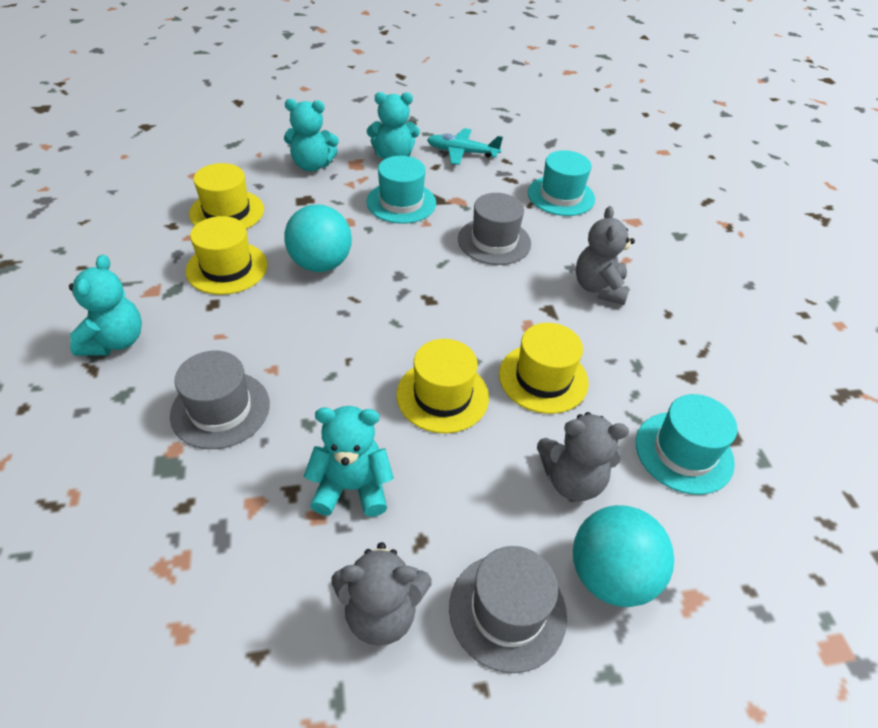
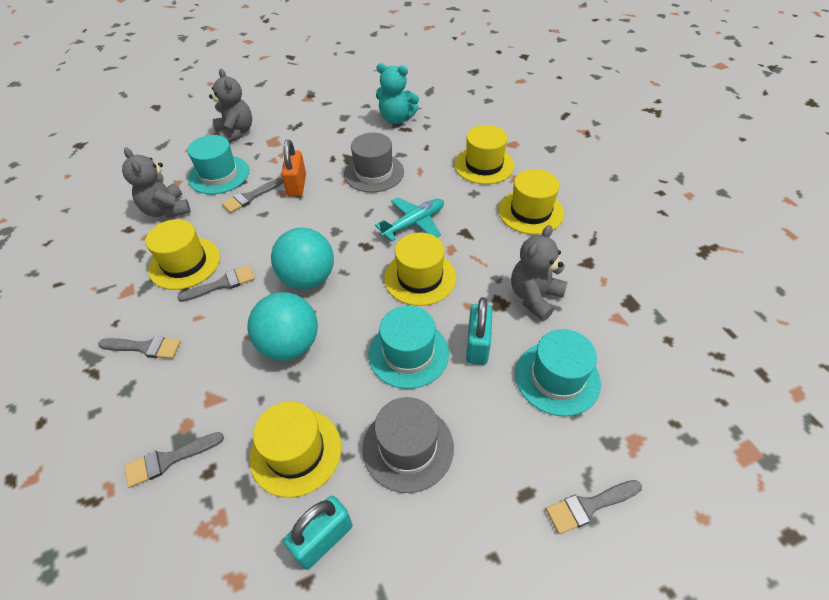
grey brush: 0 -> 5
grey hat: 3 -> 2
orange padlock: 0 -> 1
turquoise padlock: 0 -> 2
turquoise teddy bear: 4 -> 1
yellow hat: 4 -> 5

